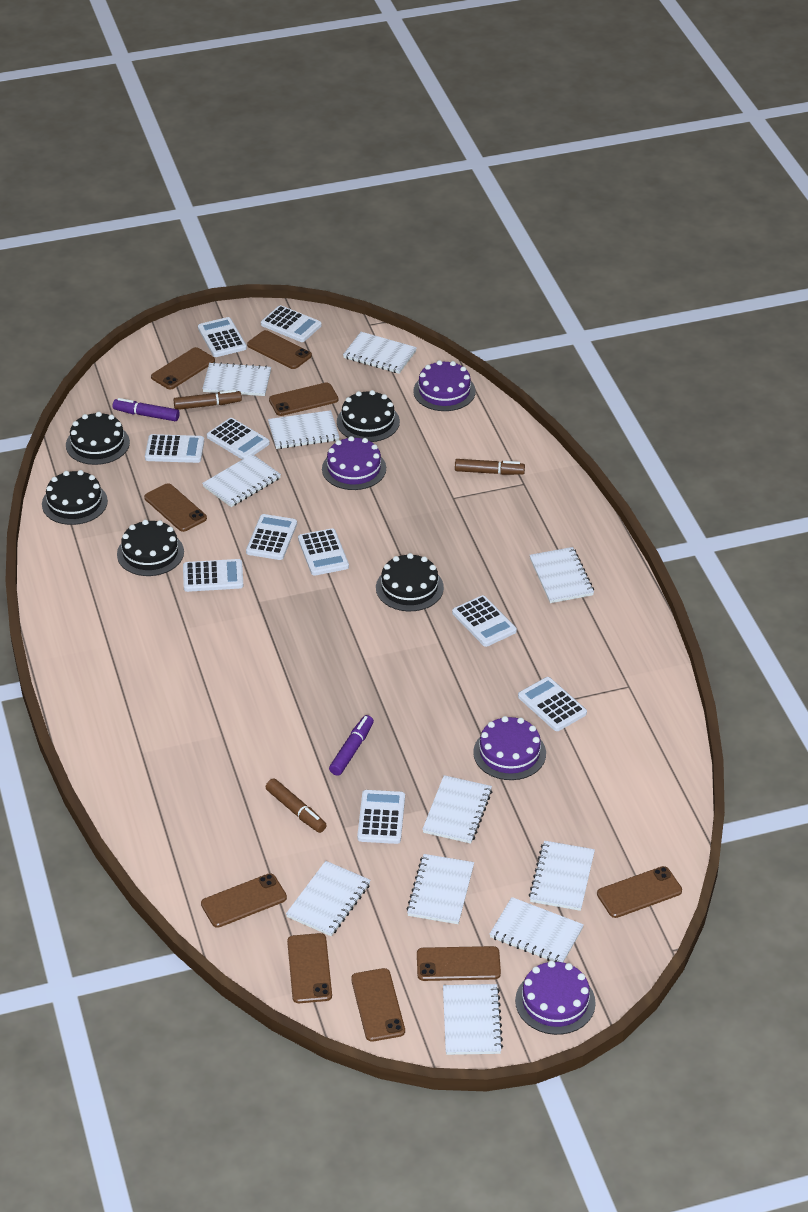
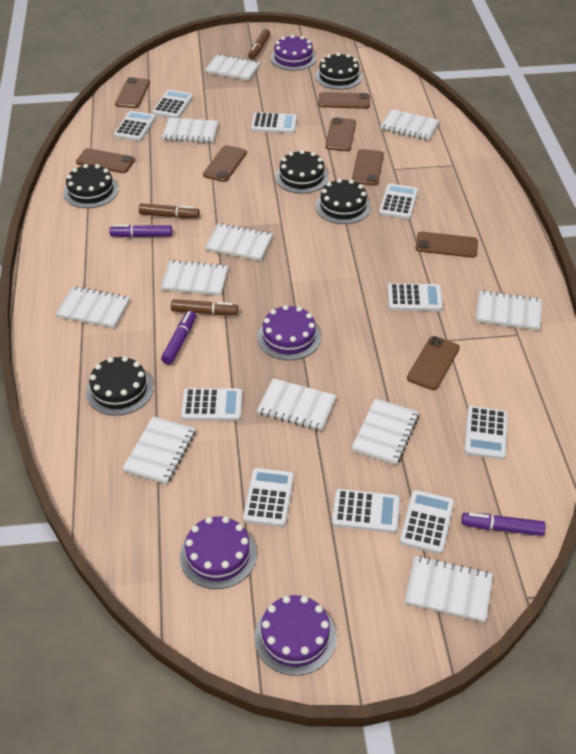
brown phone: 9 -> 8
purple marker: 2 -> 3

